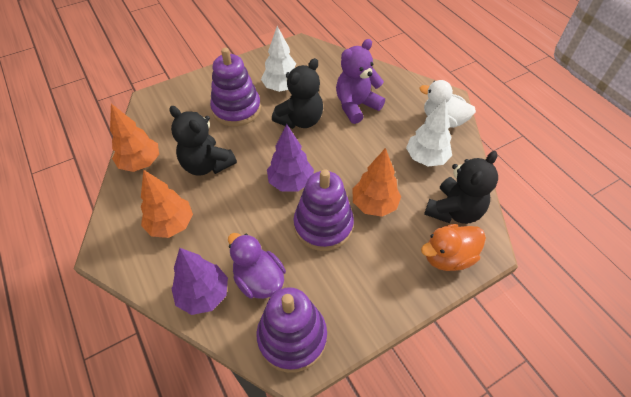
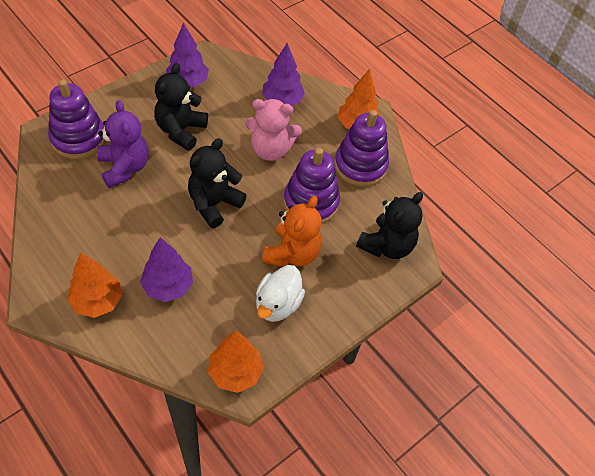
orange duck: 1 -> 0
orange teddy bear: 0 -> 1
pink teddy bear: 0 -> 1
purple duck: 1 -> 0
purple tree: 2 -> 3
white tree: 2 -> 0

